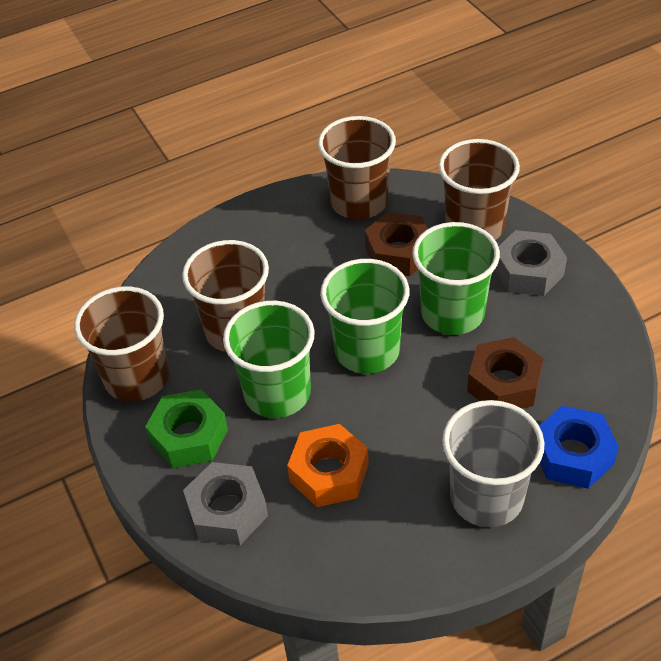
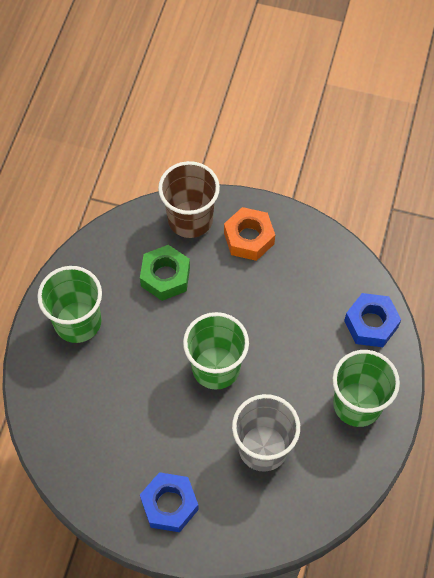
blue nut: 1 -> 2
brown cup: 4 -> 1
brown nut: 2 -> 0
grey nut: 2 -> 0

